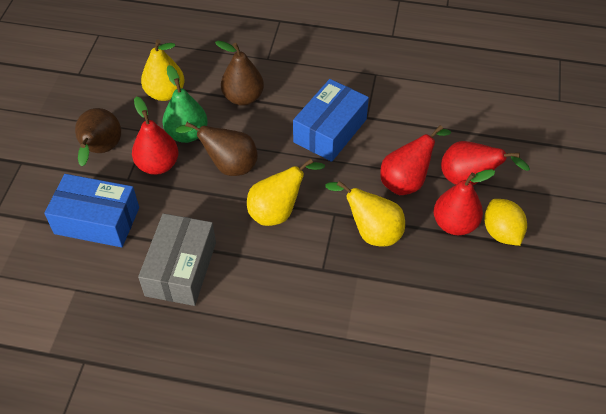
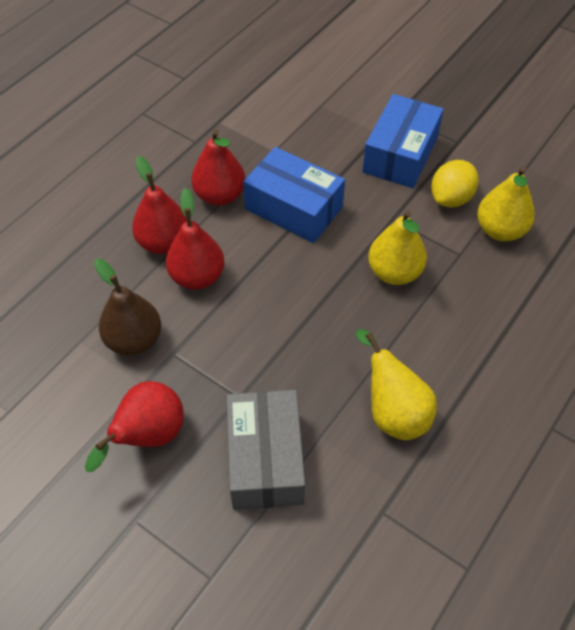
brown pear: 3 -> 1
green pear: 1 -> 0

